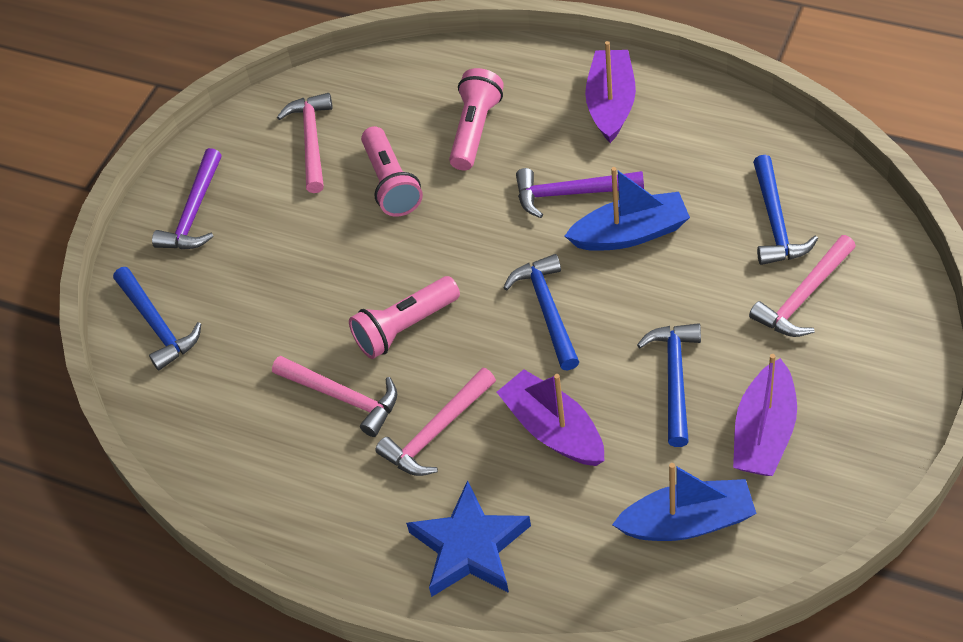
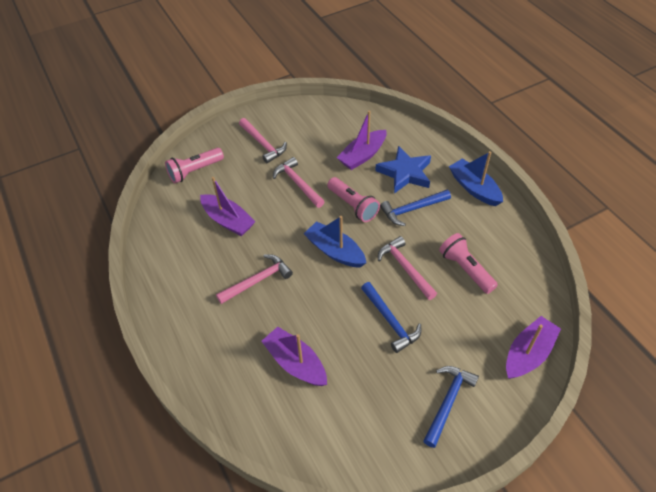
blue hammer: 4 -> 3
purple boat: 3 -> 4
purple hammer: 2 -> 0

